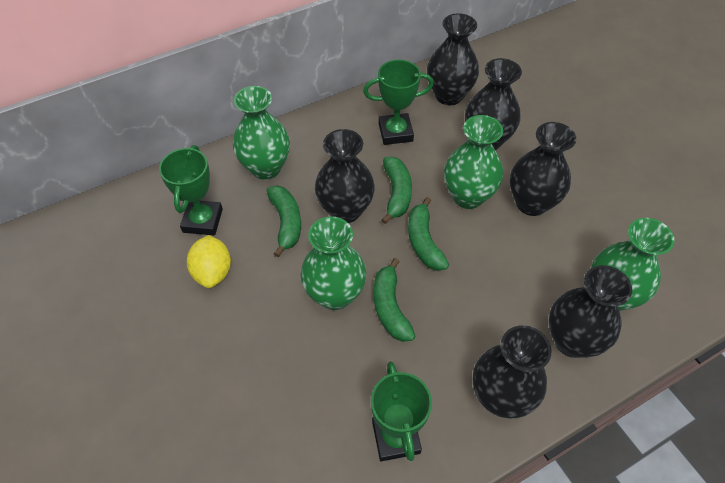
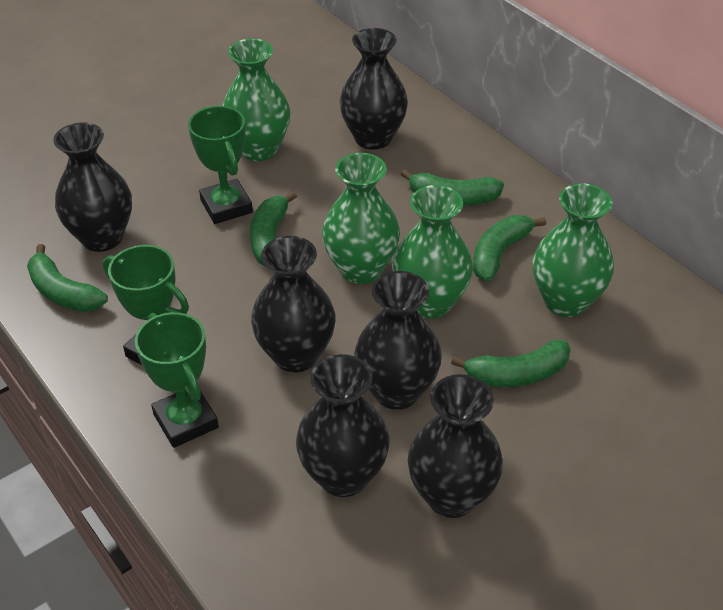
green banana: 4 -> 5
yellow lemon: 1 -> 0

